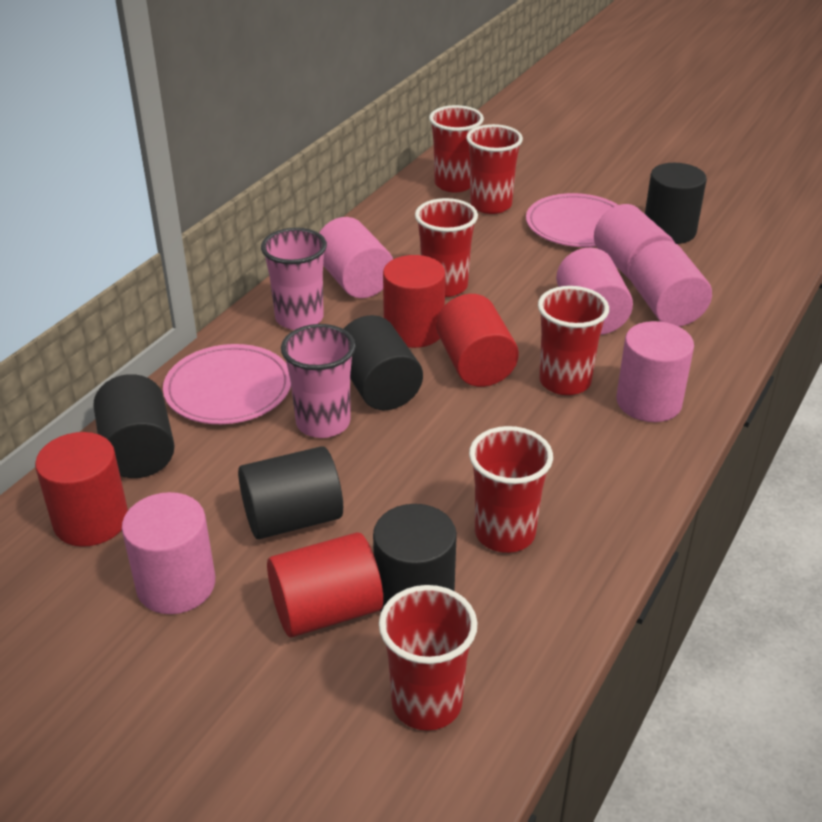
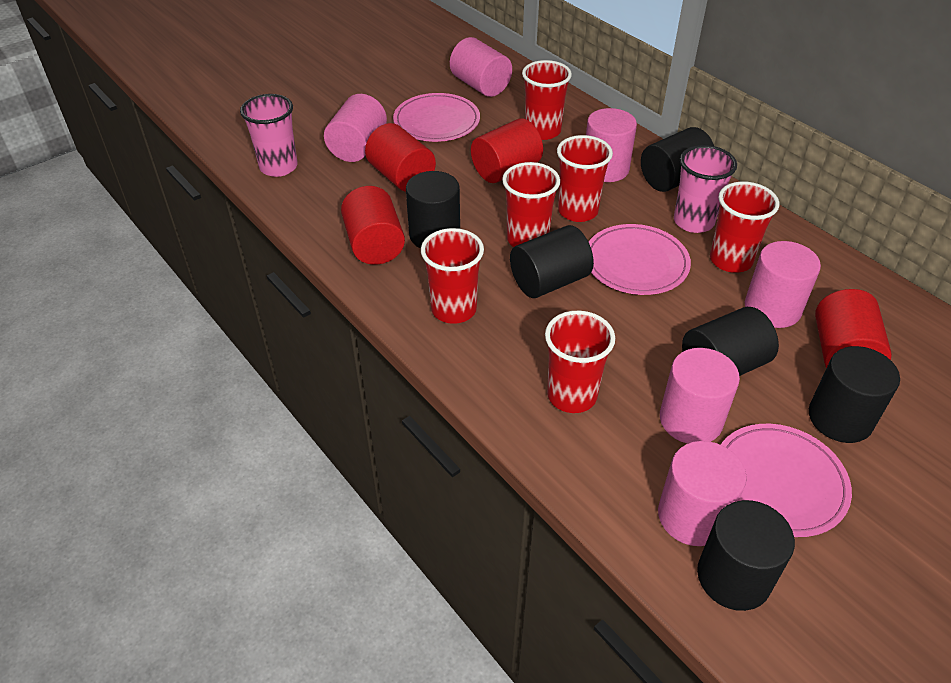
black cylinder: 5 -> 6
pink plate: 2 -> 3

